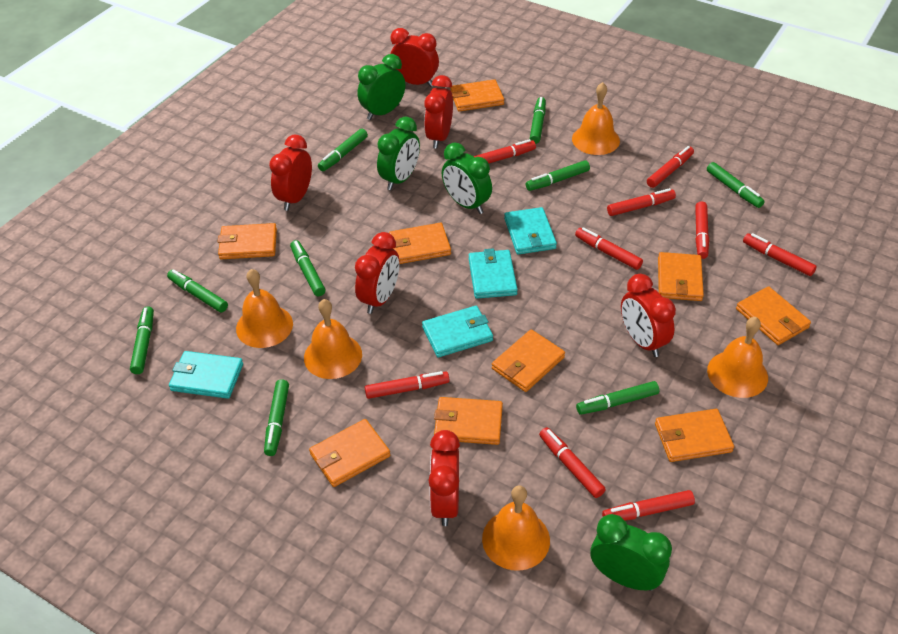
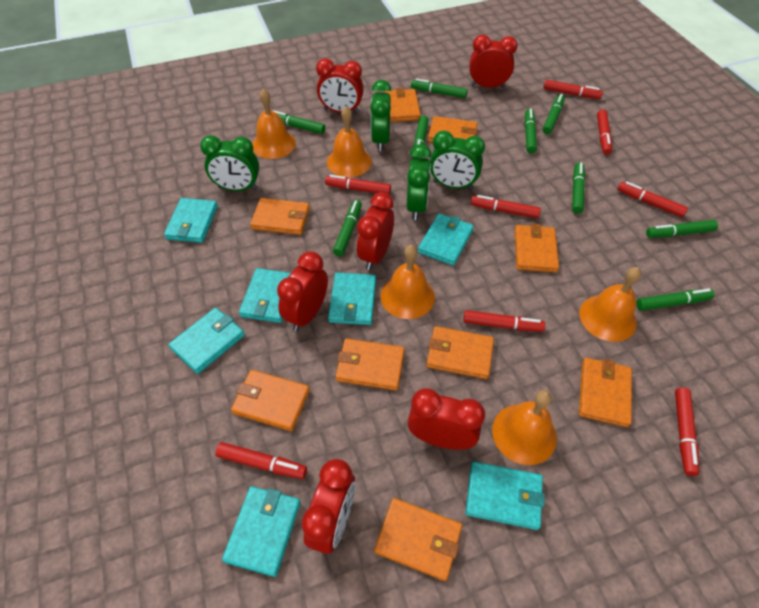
red marker: 9 -> 8
turquoise wallet: 4 -> 7

